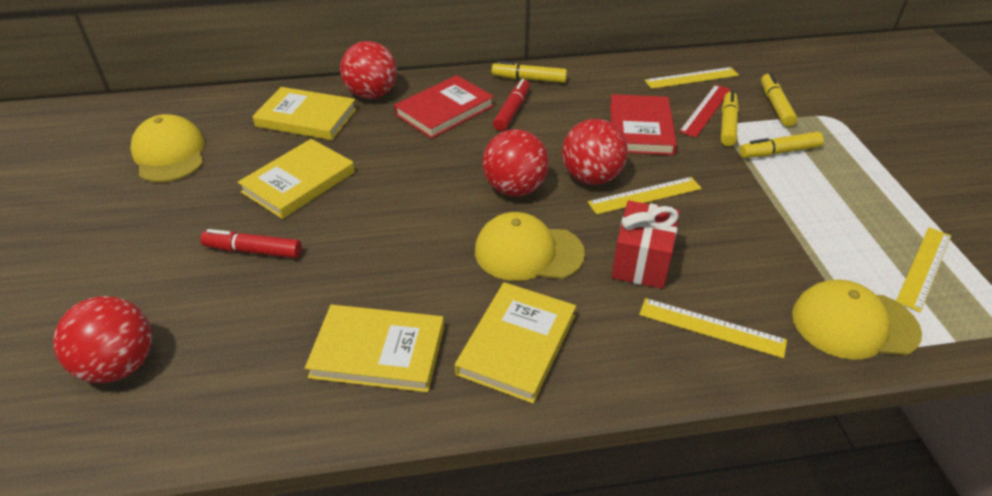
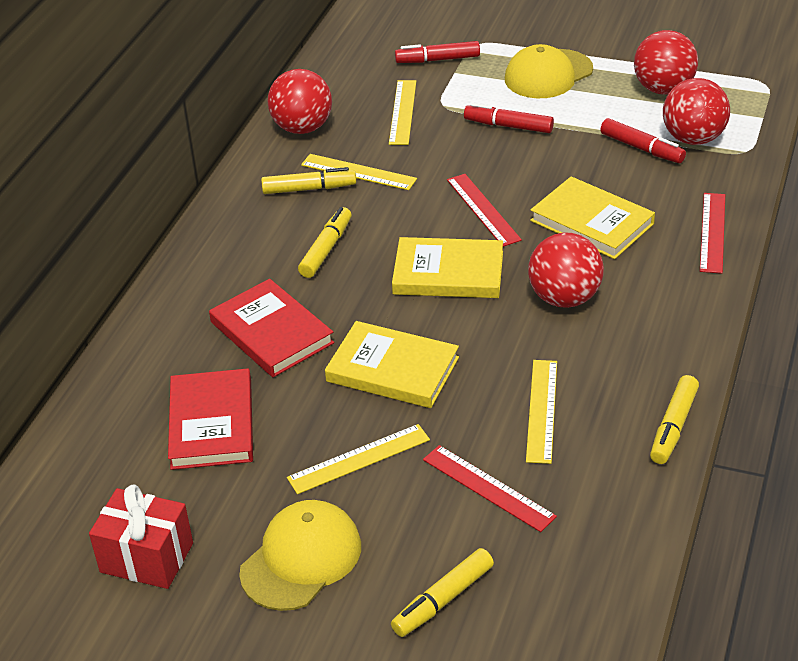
red marker: 2 -> 3
red ruler: 1 -> 3
yellow book: 4 -> 3
yellow cap: 3 -> 2

